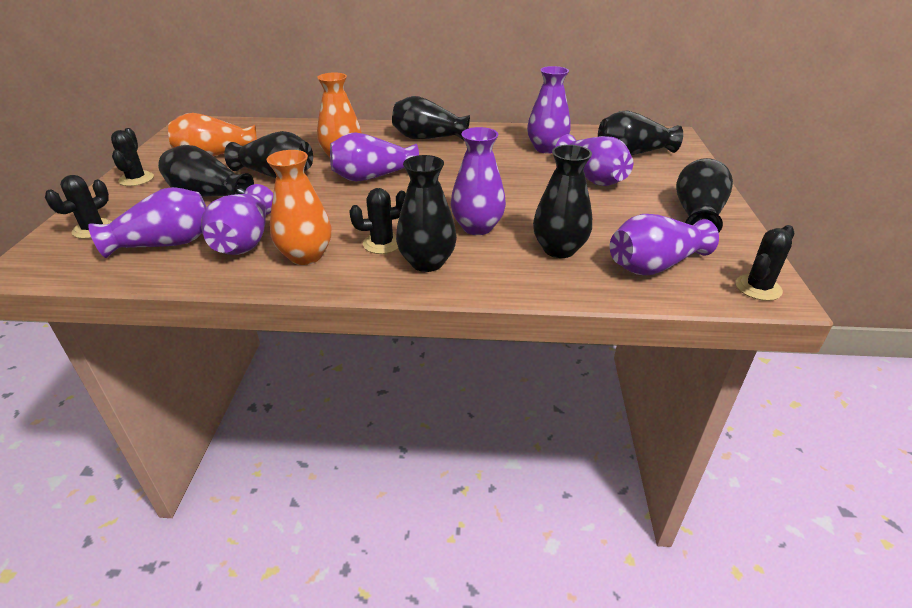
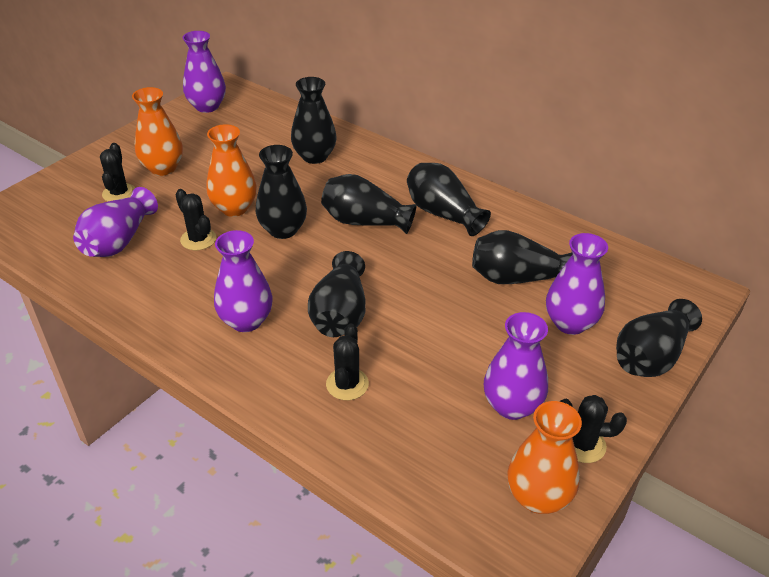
purple vase: 7 -> 5

